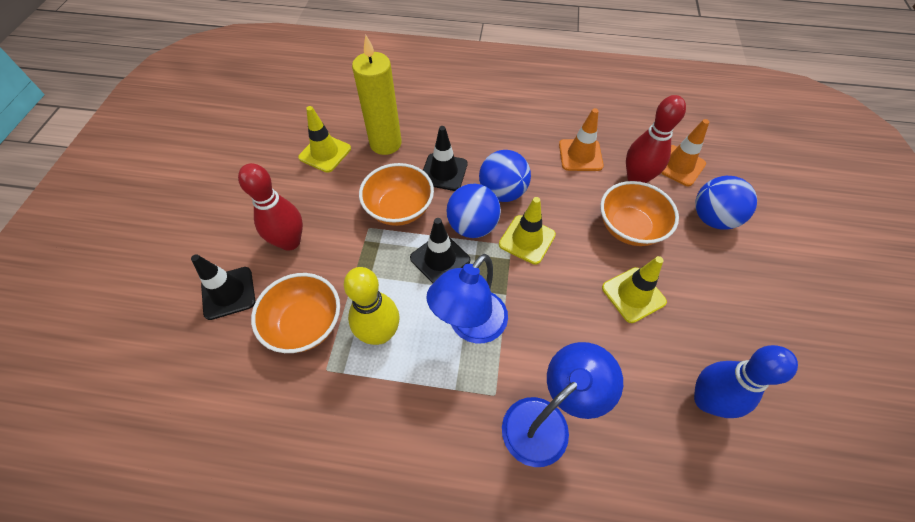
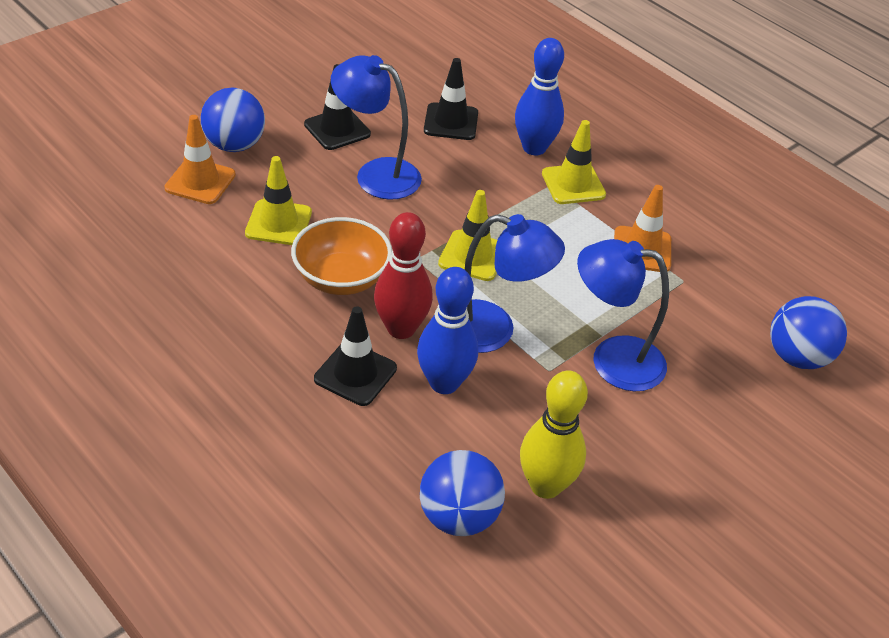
blue bowling pin: 1 -> 2
blue lamp: 2 -> 3
orange bowl: 3 -> 1
red bowling pin: 2 -> 1
yellow candle: 1 -> 0

